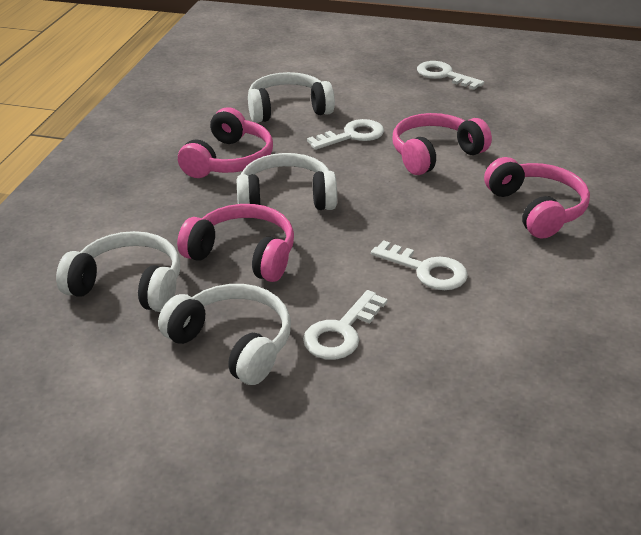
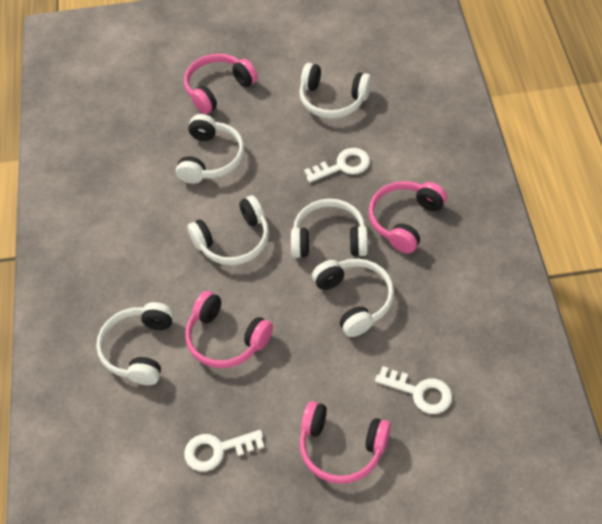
white headphones: 4 -> 6
white key: 4 -> 3

